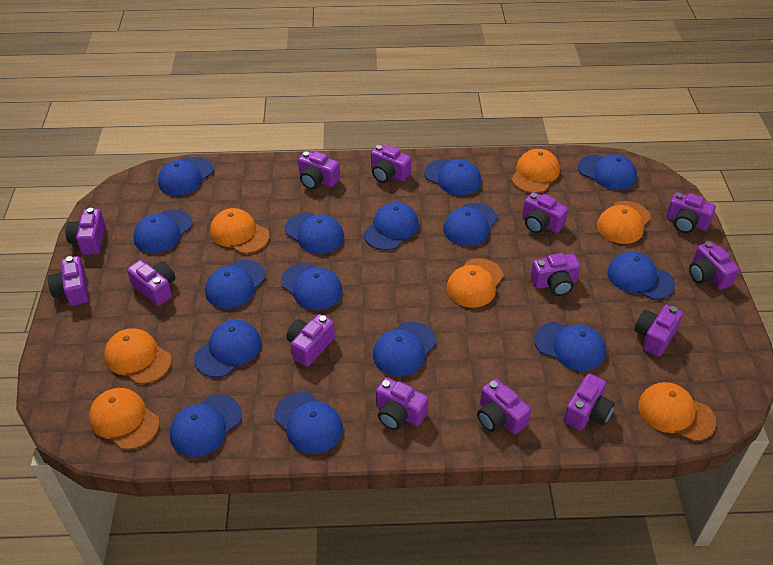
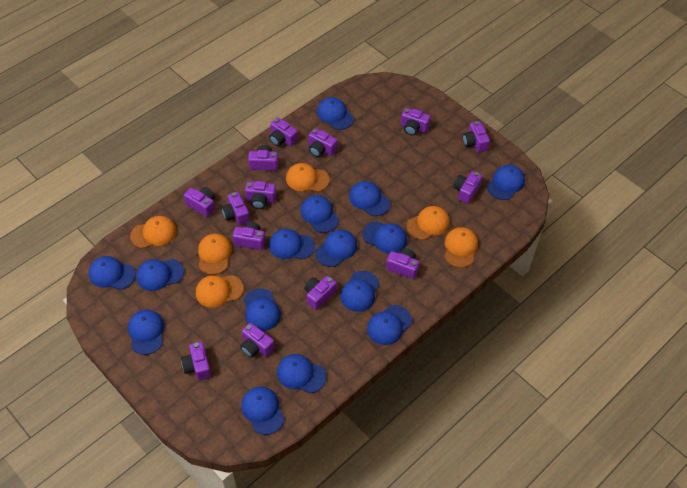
orange cap: 7 -> 6

